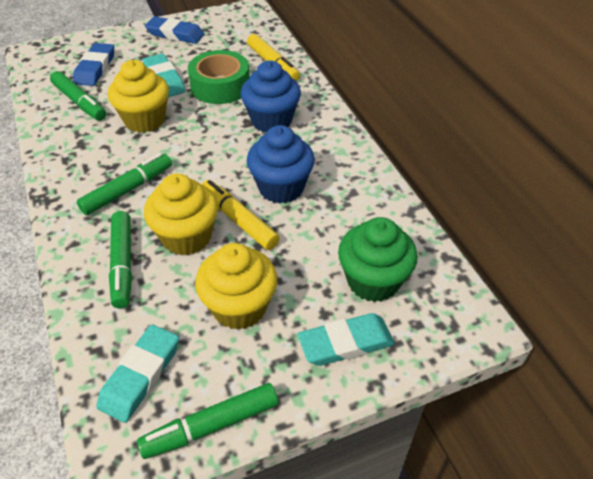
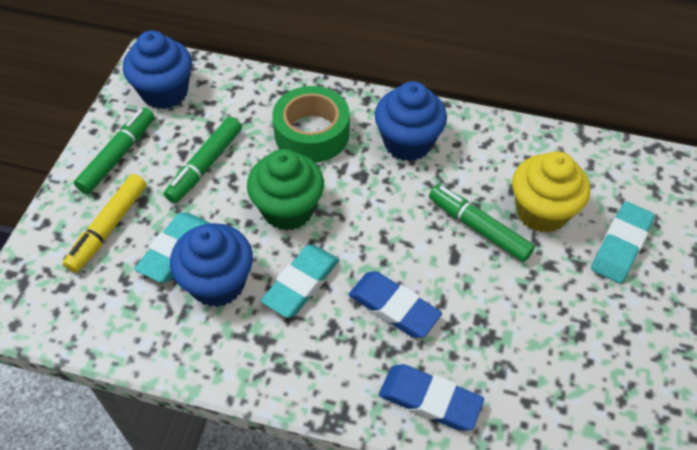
blue cupcake: 2 -> 3
green marker: 4 -> 3
yellow cupcake: 3 -> 1
yellow marker: 2 -> 1

